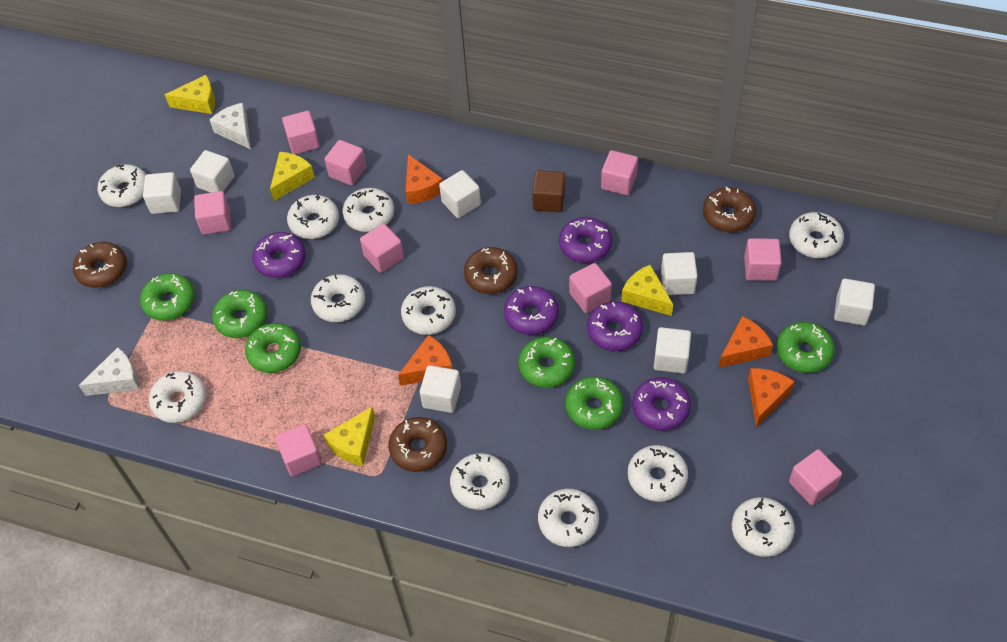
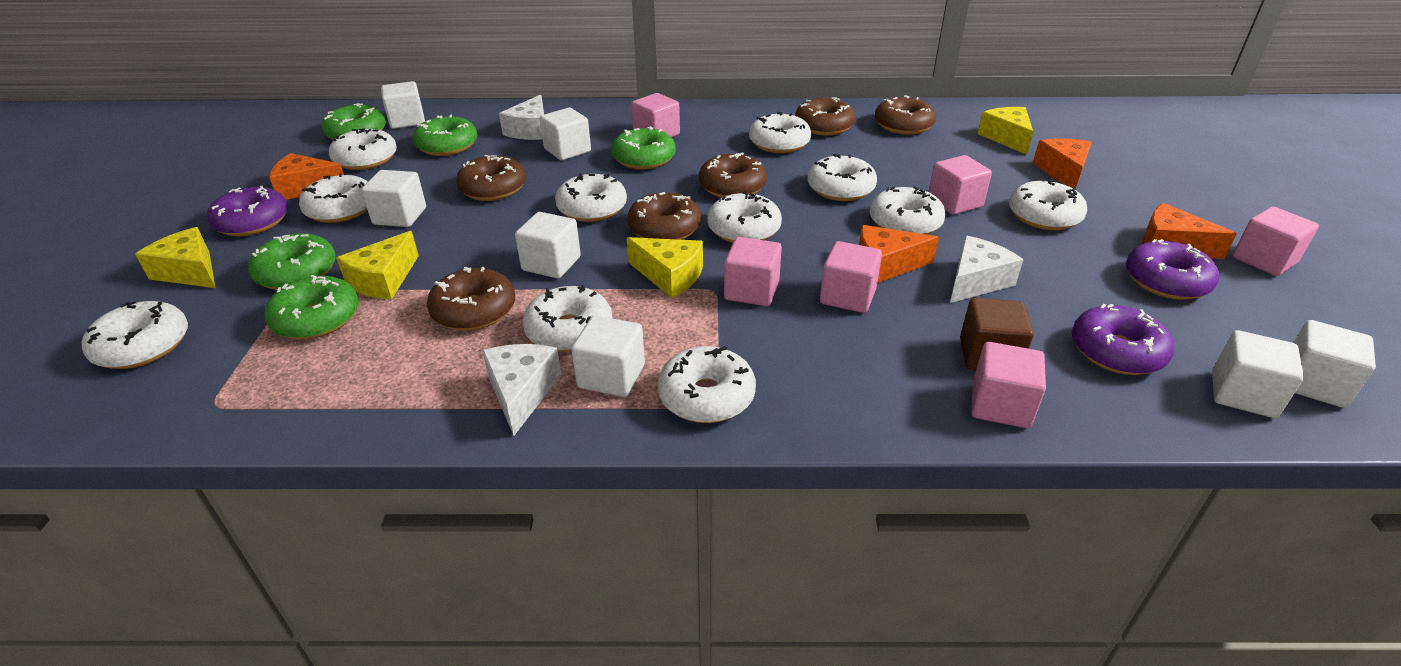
brown donut: 4 -> 6
green donut: 6 -> 5
pink cube: 9 -> 6
purple donut: 5 -> 3
white cheese: 2 -> 3

